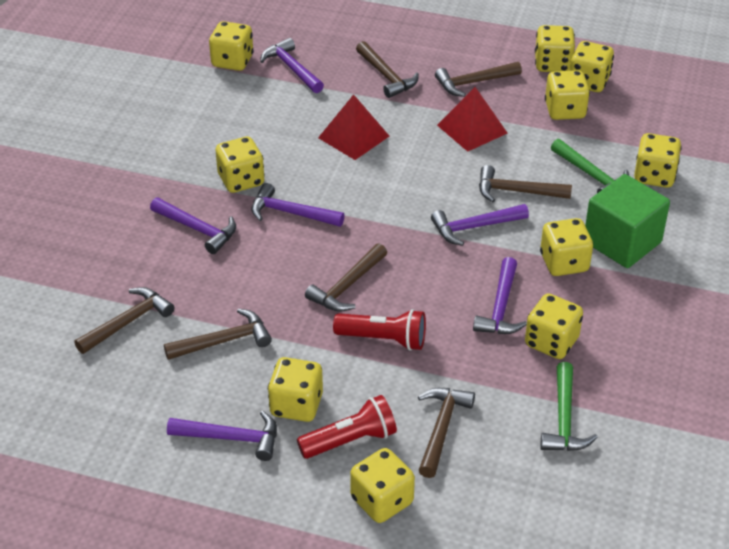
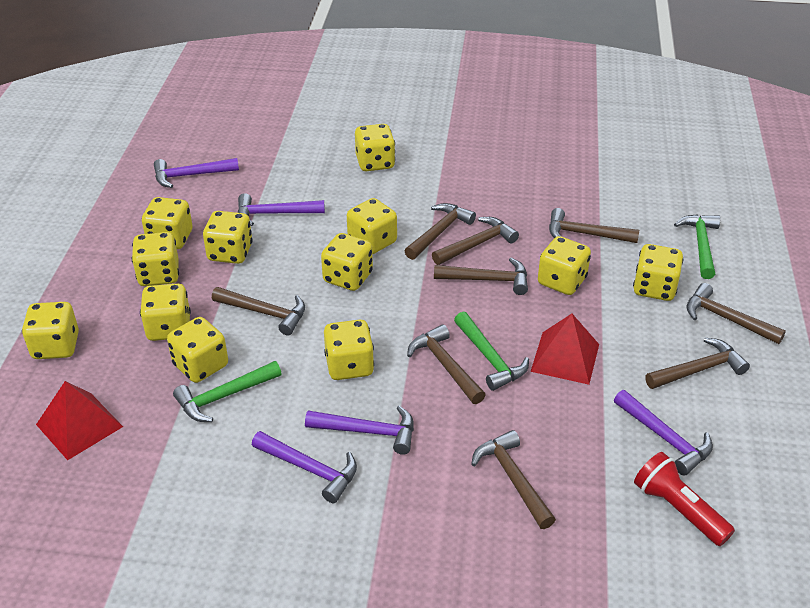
brown hammer: 7 -> 9
green cube: 1 -> 0
green hammer: 2 -> 3
purple hammer: 6 -> 5
red flashlight: 2 -> 1
yellow dice: 10 -> 12

